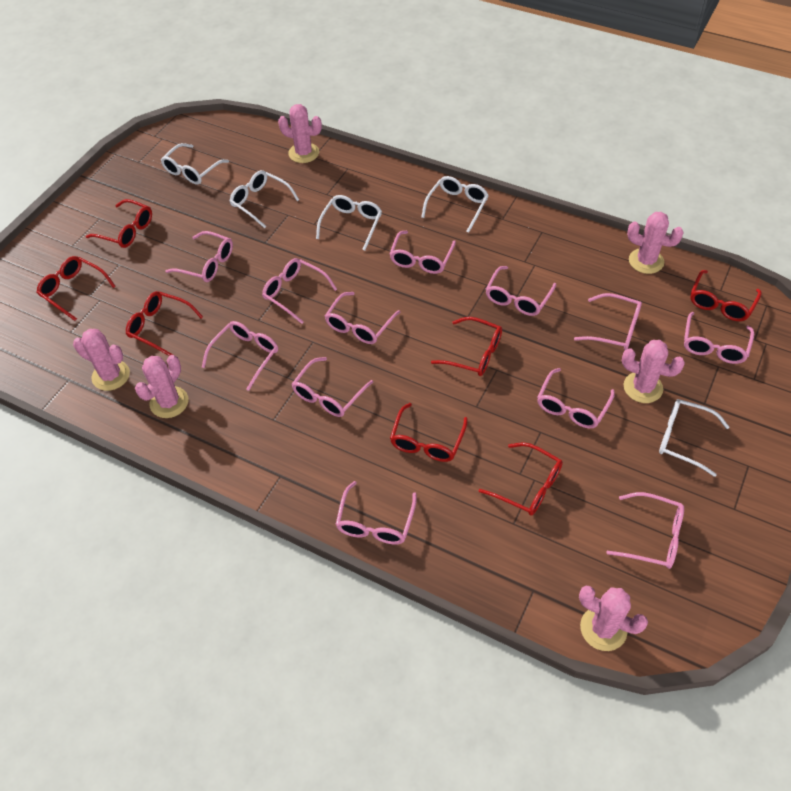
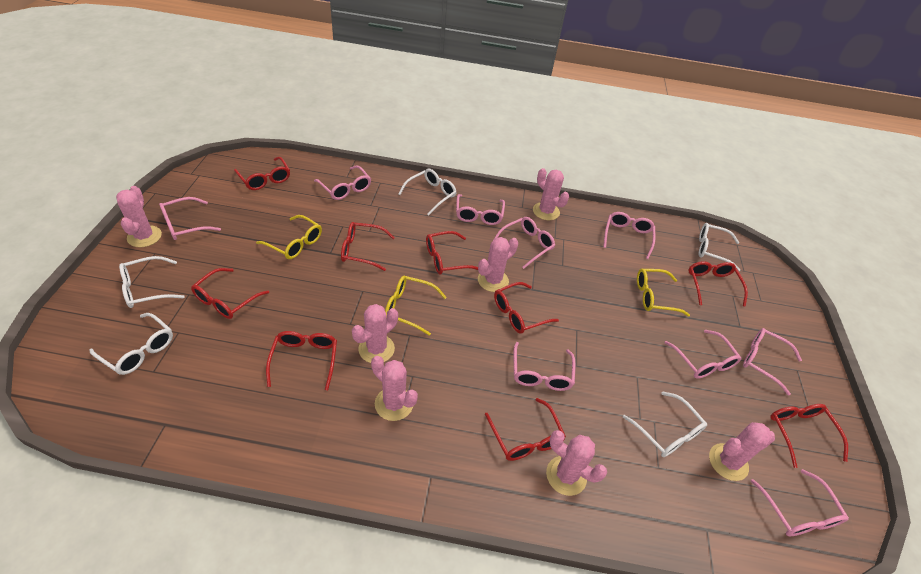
pink cactus: 6 -> 7
pink glasses: 12 -> 9
red glasses: 7 -> 9
yellow glasses: 0 -> 3

